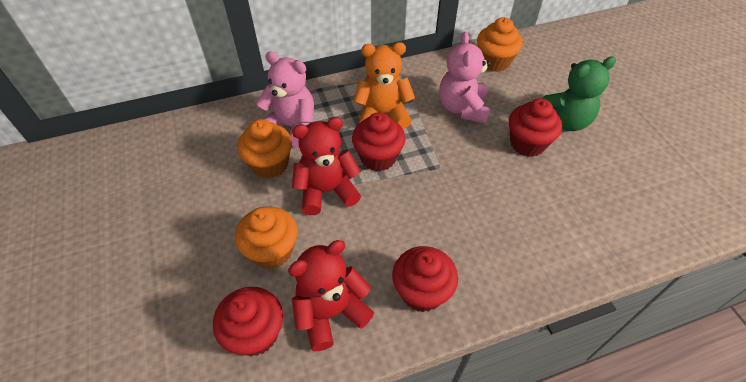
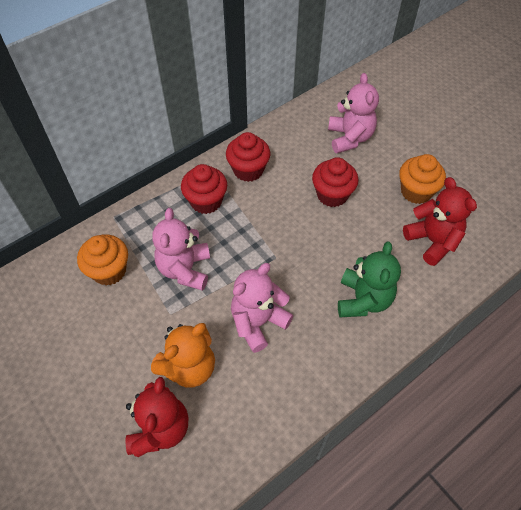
orange cupcake: 3 -> 2
pink teddy bear: 2 -> 3
red cupcake: 4 -> 3

